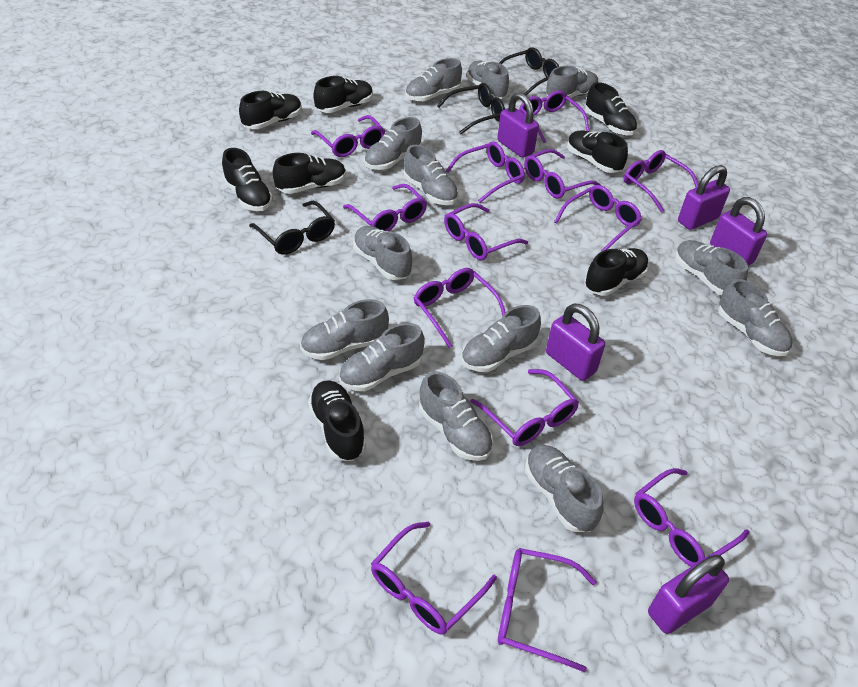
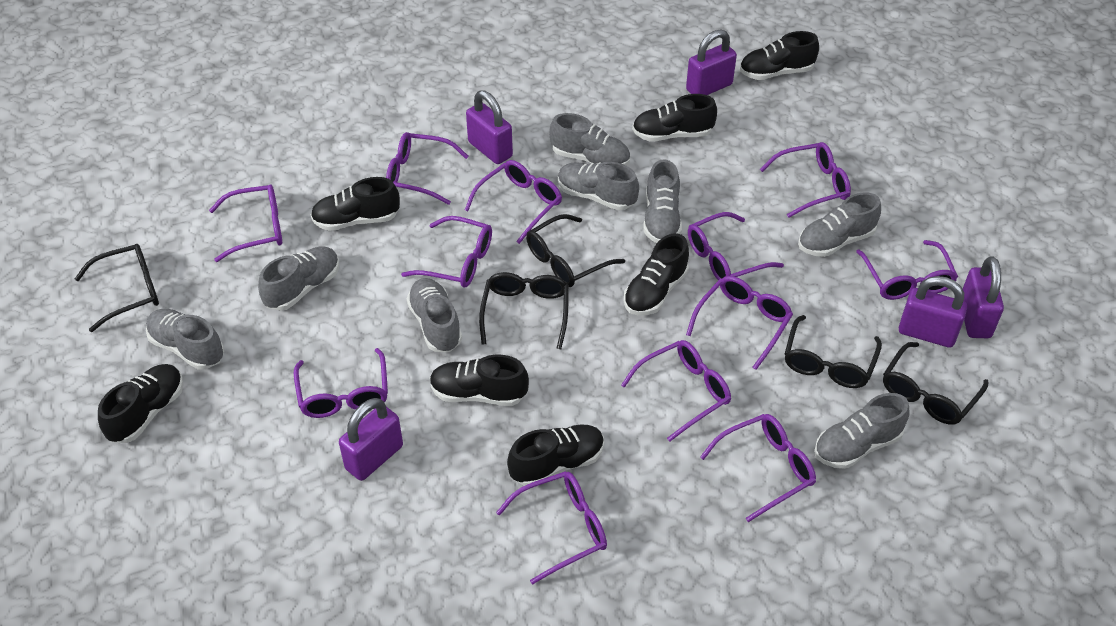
black glasses: 3 -> 5
black shoe: 8 -> 7
grey shoe: 13 -> 8
purple glasses: 13 -> 12

